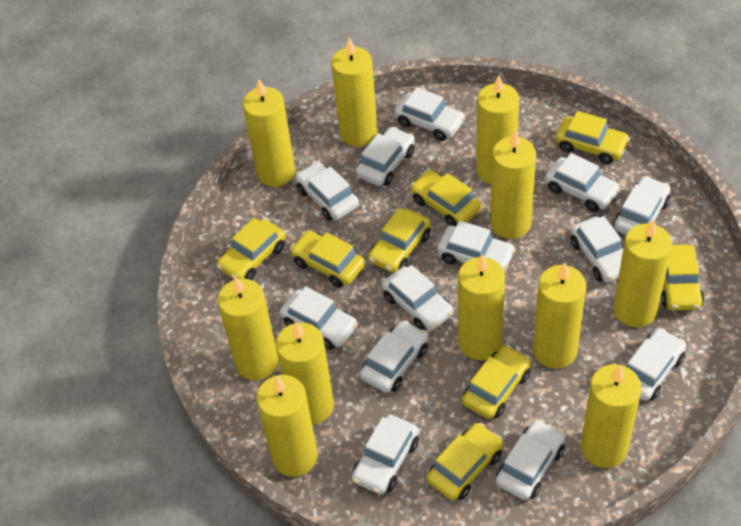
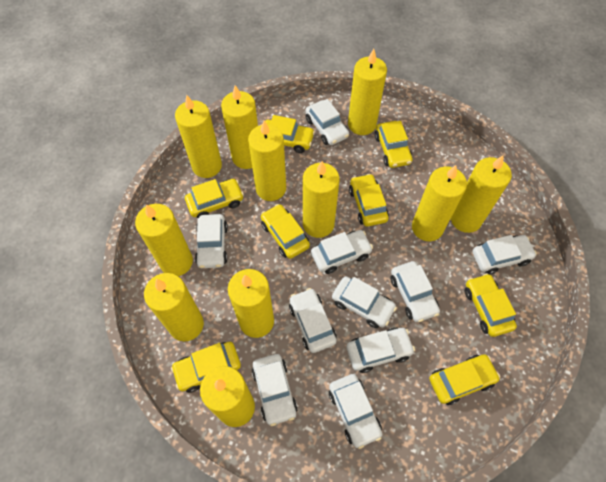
white car: 13 -> 10

